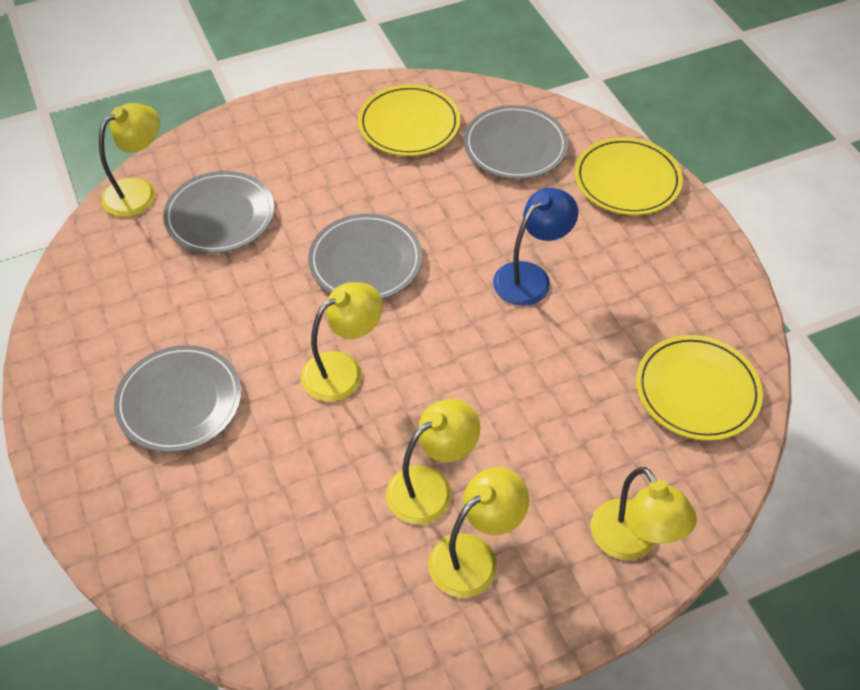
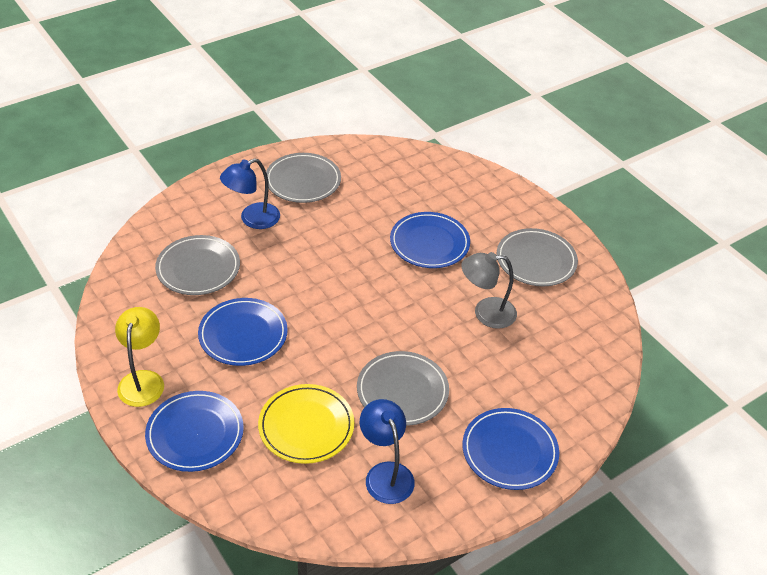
blue lamp: 1 -> 2
blue plate: 0 -> 4
grey lamp: 0 -> 1
yellow lamp: 5 -> 1
yellow plate: 3 -> 1

